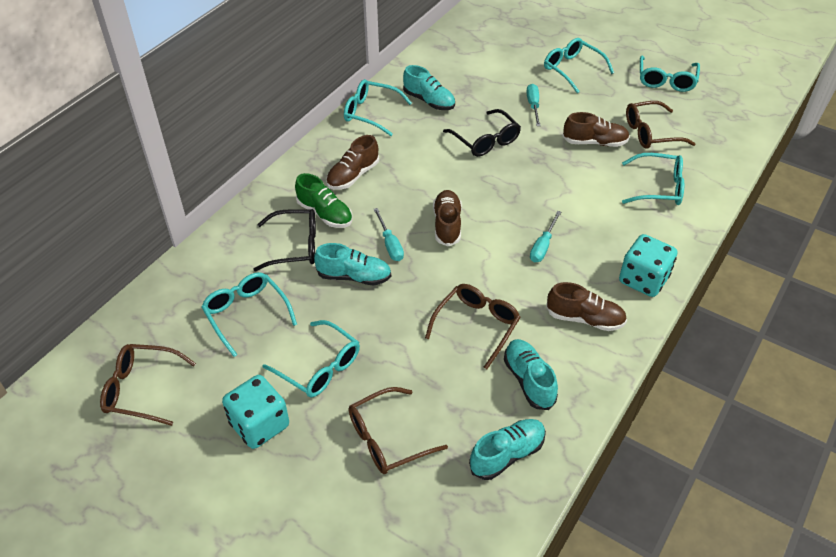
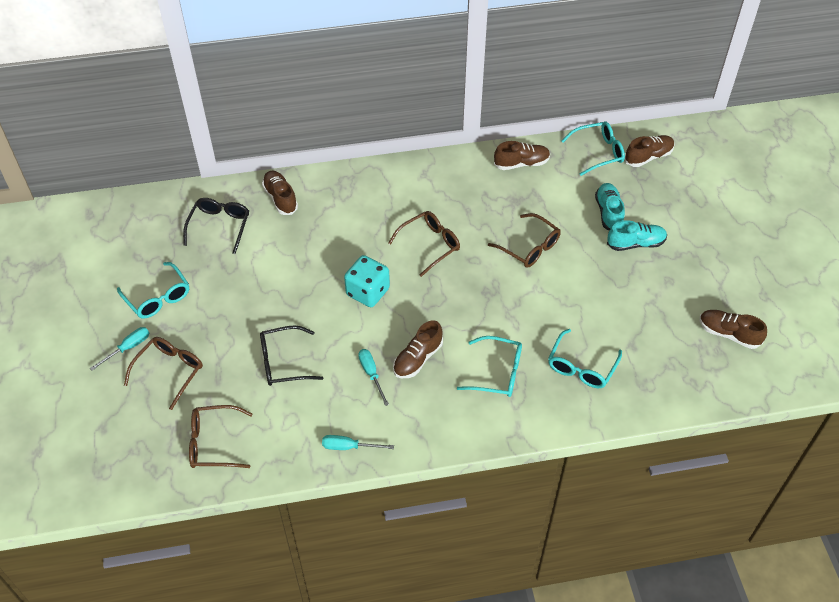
brown shoe: 4 -> 5
green shoe: 1 -> 0
turquoise dice: 2 -> 1
turquoise glasses: 6 -> 4
turquoise shoe: 4 -> 2

